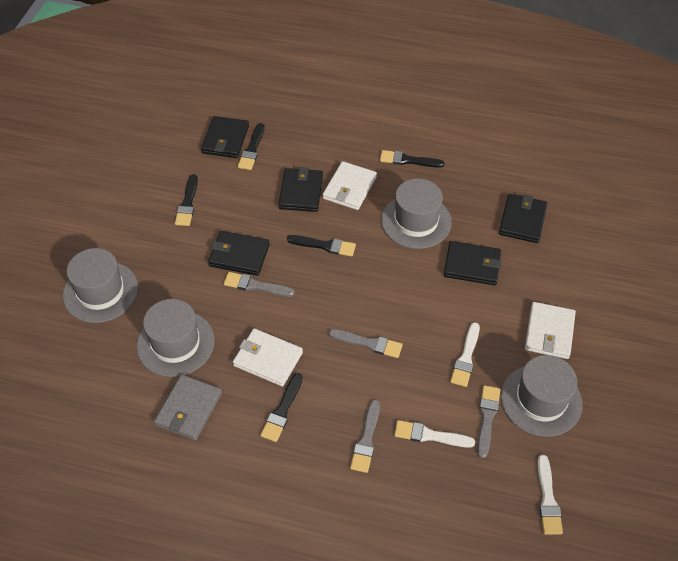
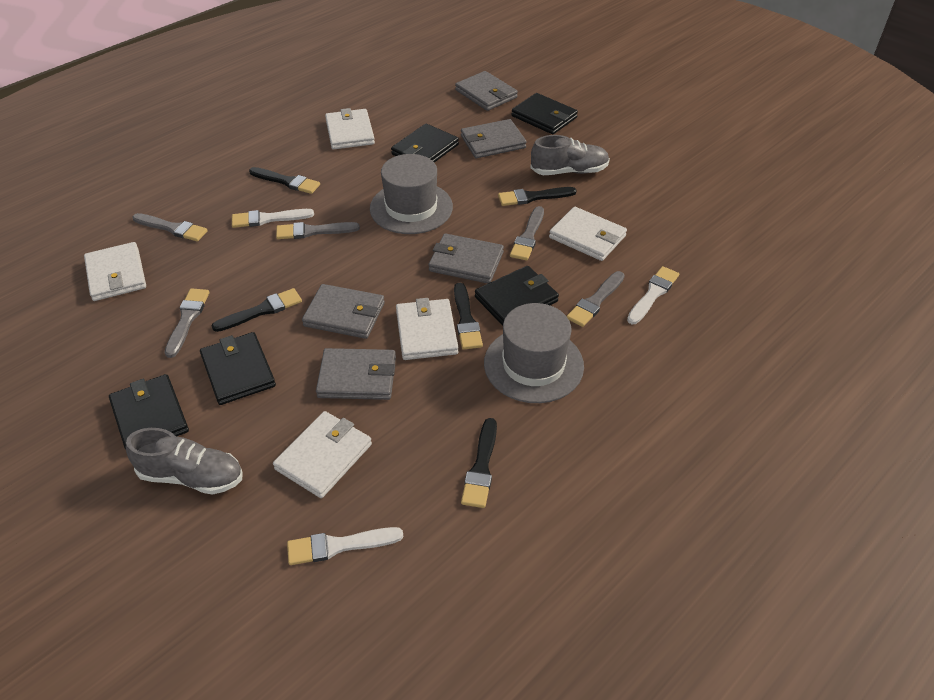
grey brush: 4 -> 5
grey hat: 4 -> 2
grey shoe: 0 -> 2
grey wallet: 1 -> 5
white wallet: 3 -> 5

